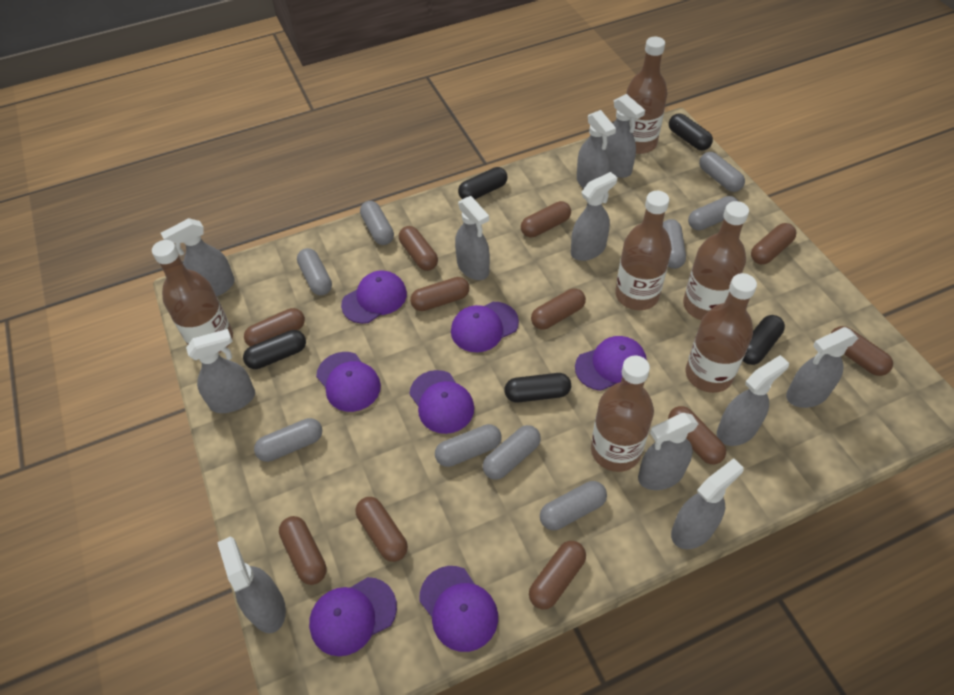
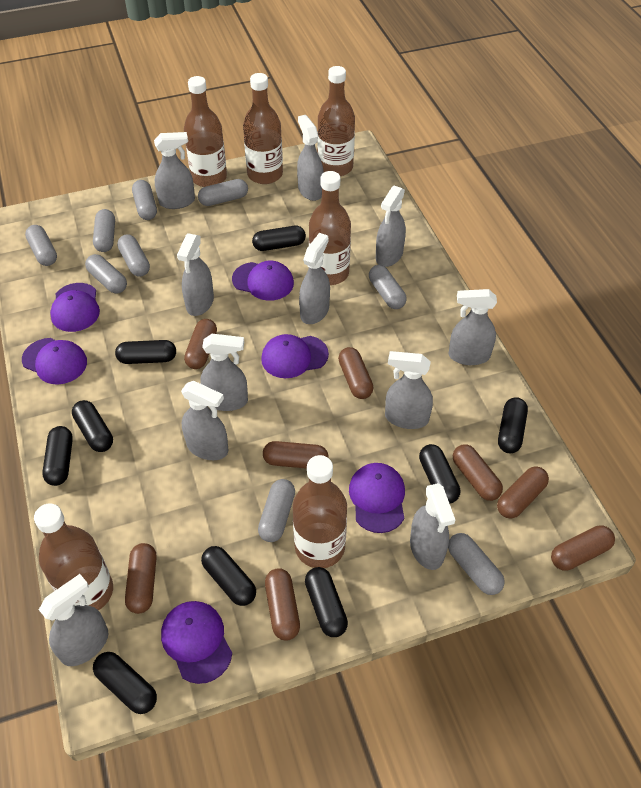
black capsule: 5 -> 9
brown capsule: 11 -> 8
purple cap: 7 -> 6

